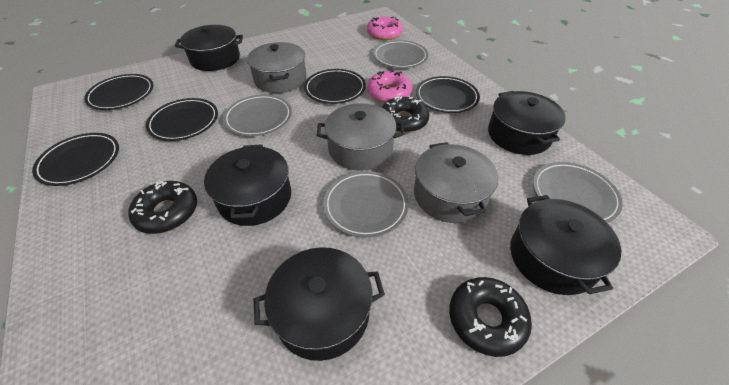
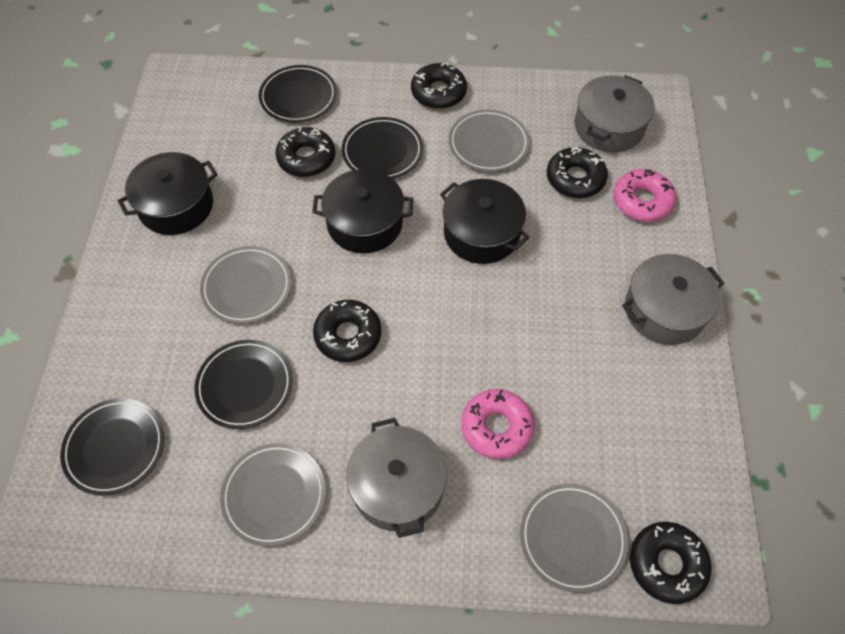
black donut: 3 -> 5
black plate: 5 -> 4
black pot: 5 -> 3

